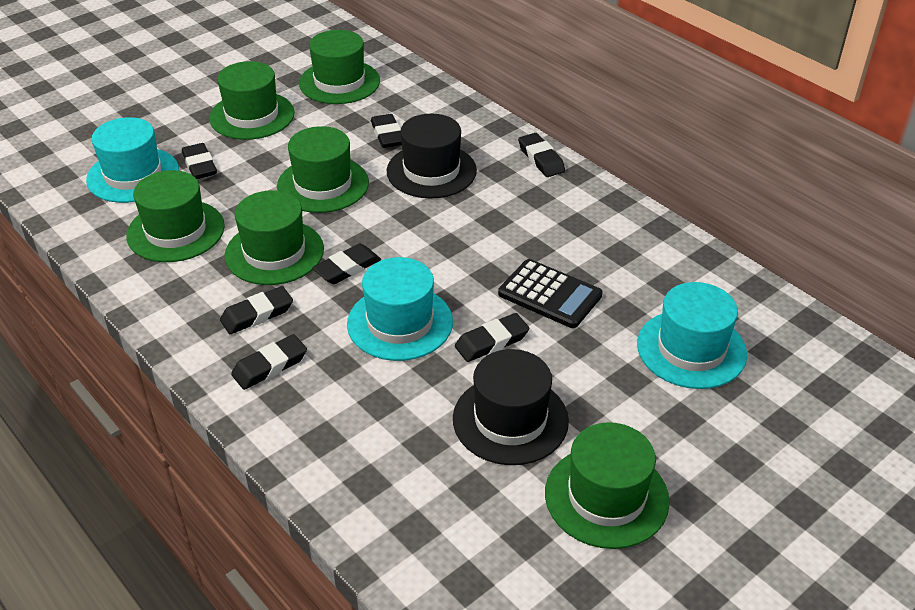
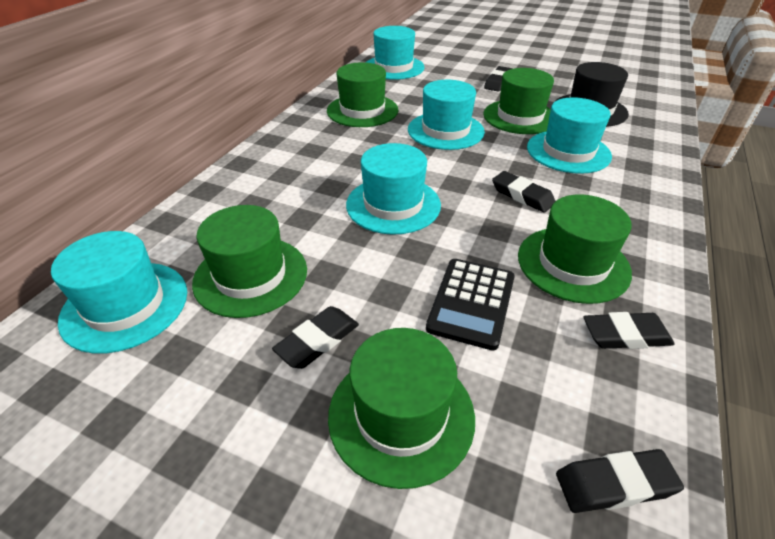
black eraser: 7 -> 5
black hat: 2 -> 1
green hat: 6 -> 5
turquoise hat: 3 -> 5

